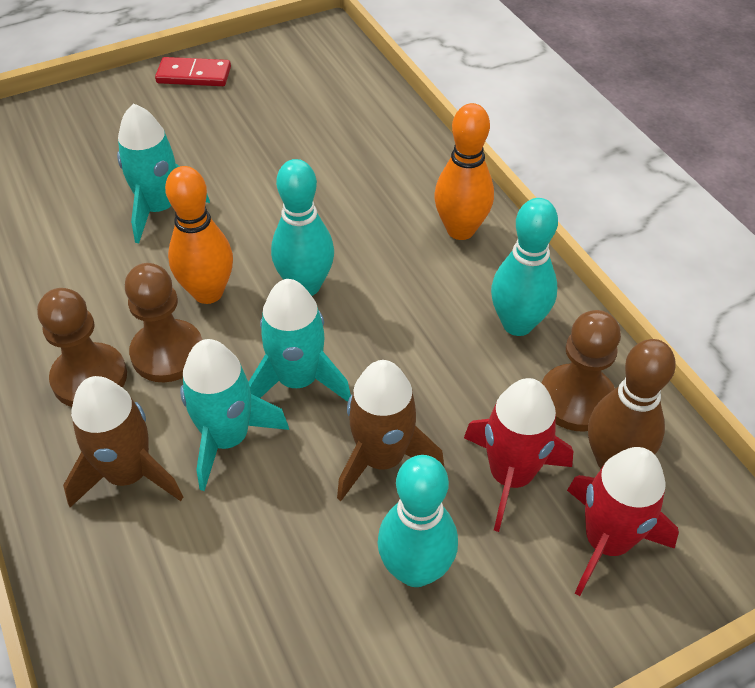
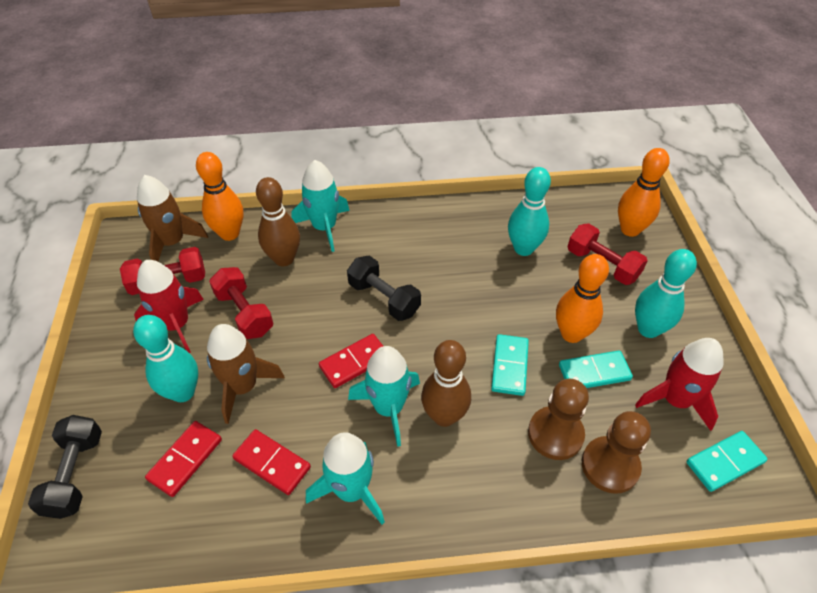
black dumbbell: 0 -> 2
brown bowling pin: 1 -> 2
brown pawn: 3 -> 2
orange bowling pin: 2 -> 3
red domino: 1 -> 3
red dumbbell: 0 -> 3
turquoise domino: 0 -> 3

